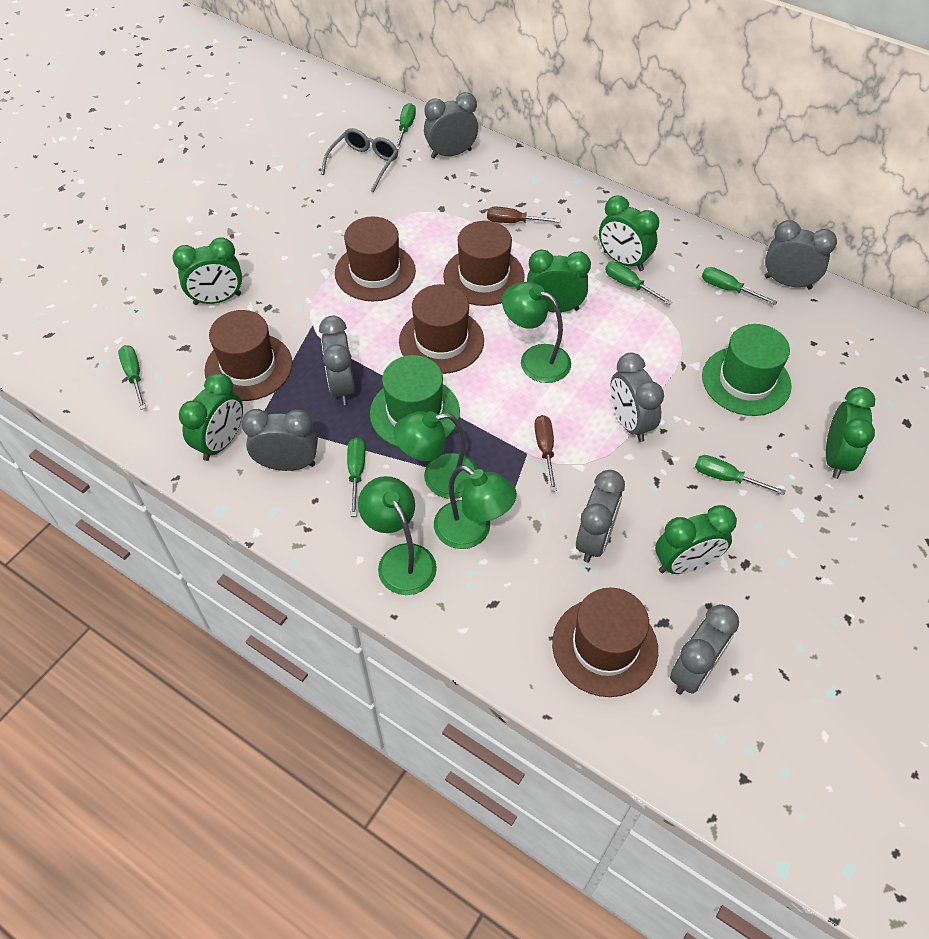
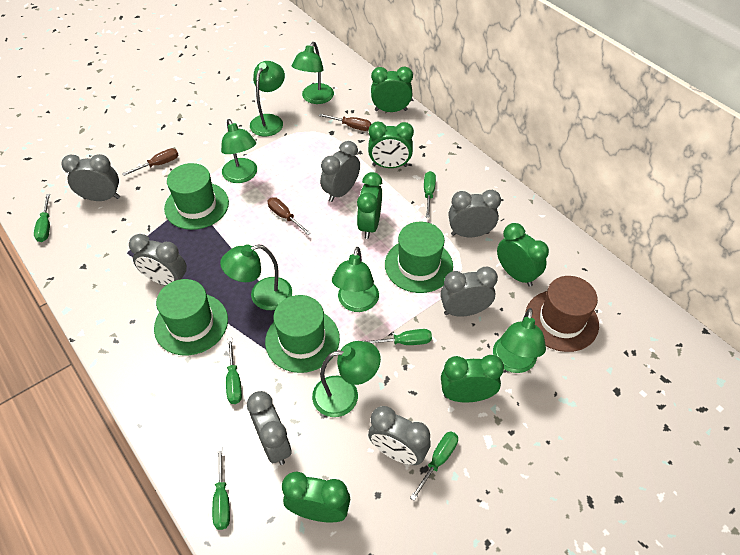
brown hat: 5 -> 1
brown screwdriver: 2 -> 3
green hat: 2 -> 4
green lamp: 4 -> 7
grey glasses: 1 -> 0

